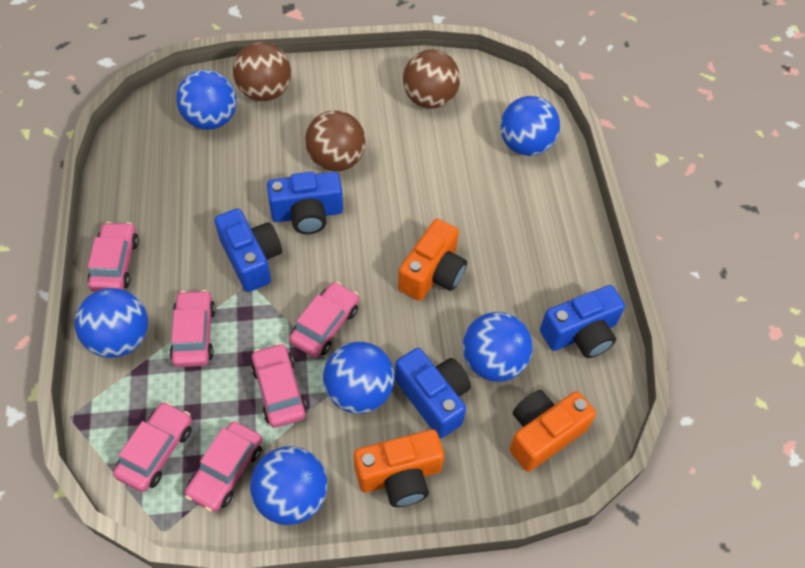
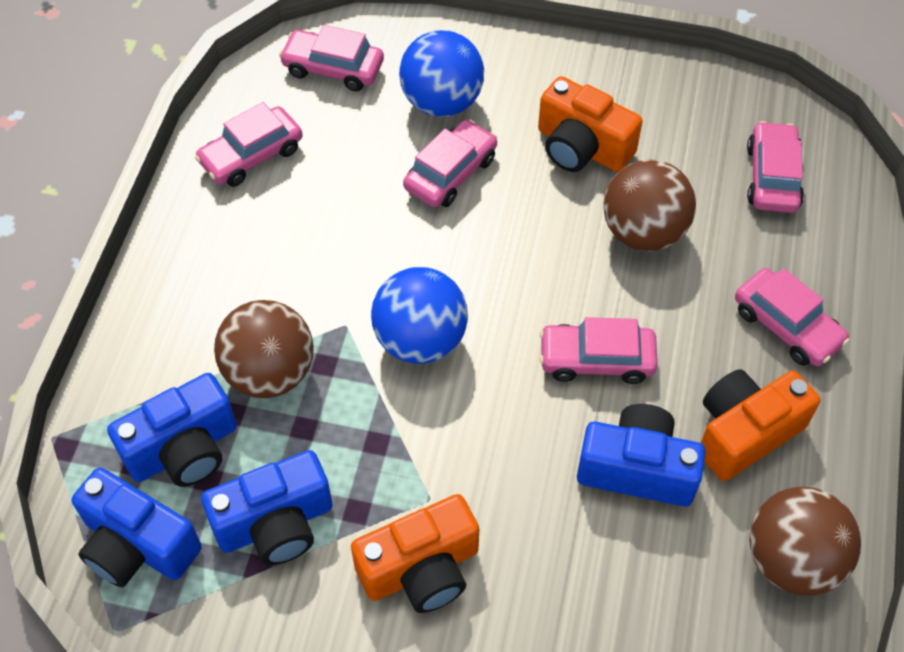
blue ball: 6 -> 2

